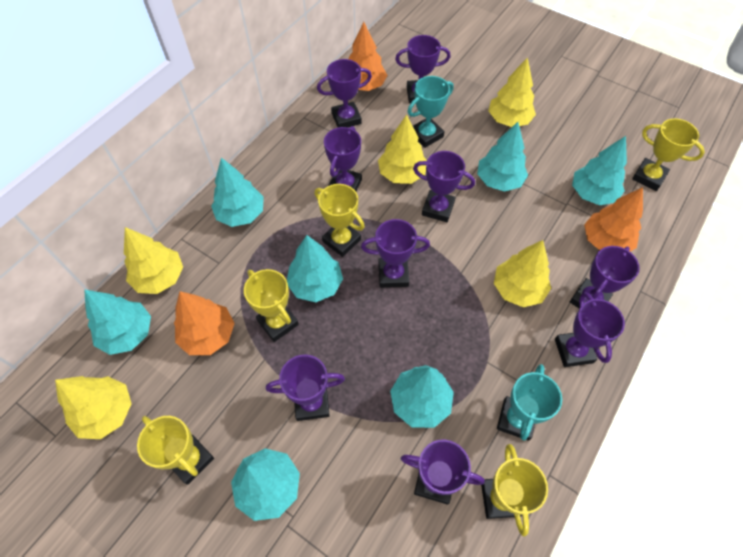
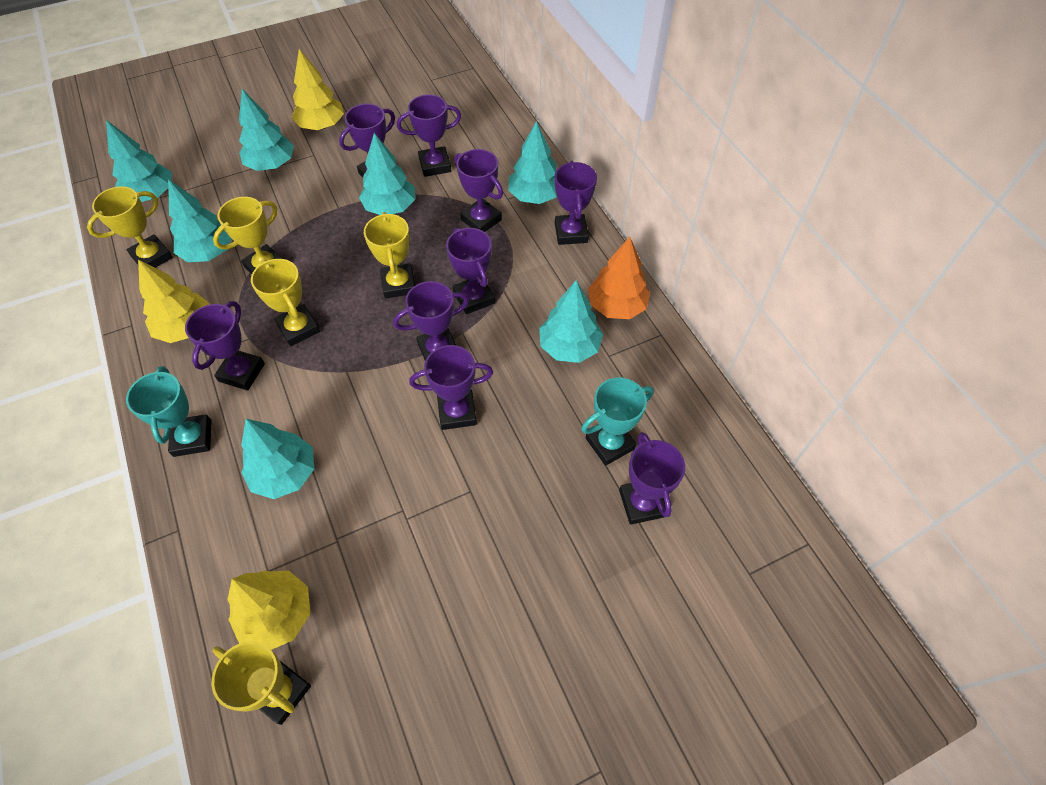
orange tree: 3 -> 1
yellow tree: 5 -> 3

